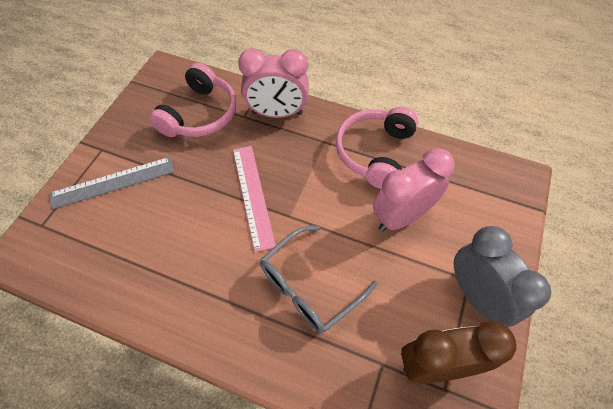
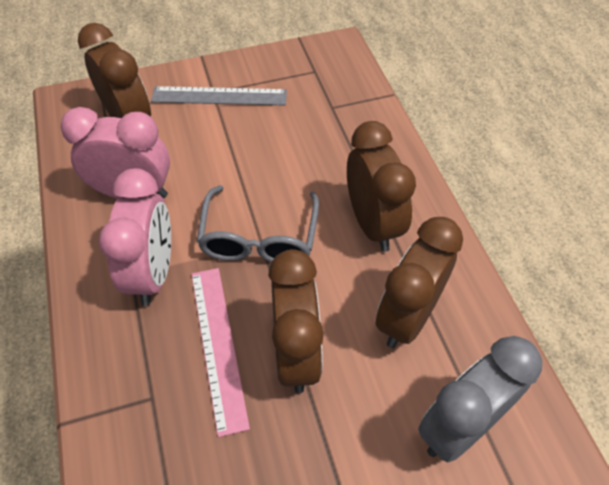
brown clock: 1 -> 4
pink headphones: 2 -> 0

